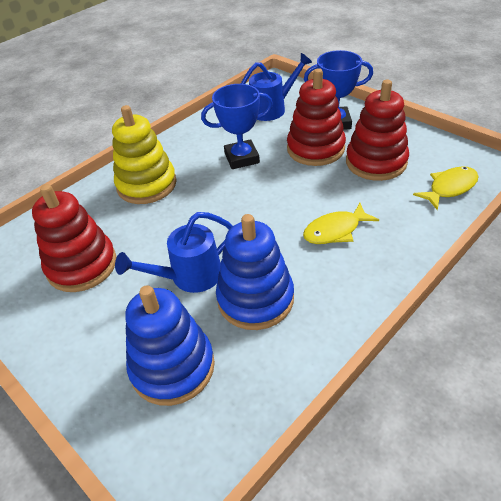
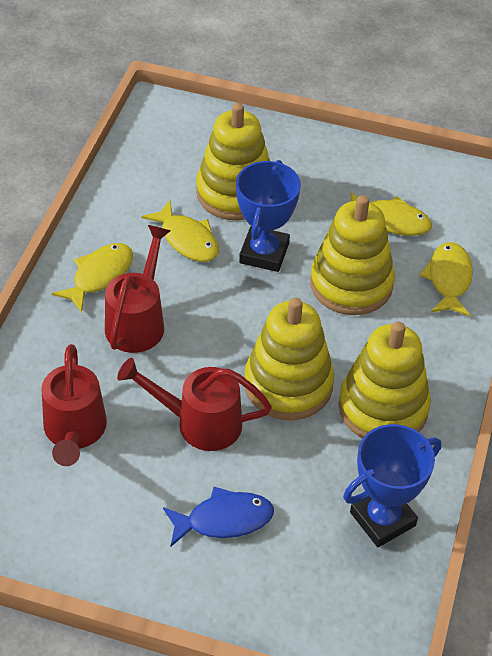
blue fish: 0 -> 1
blue stacking toy: 2 -> 0
blue watering can: 2 -> 0
red stacking toy: 3 -> 0
red watering can: 0 -> 3
yellow fish: 2 -> 4
yellow stacking toy: 1 -> 4

